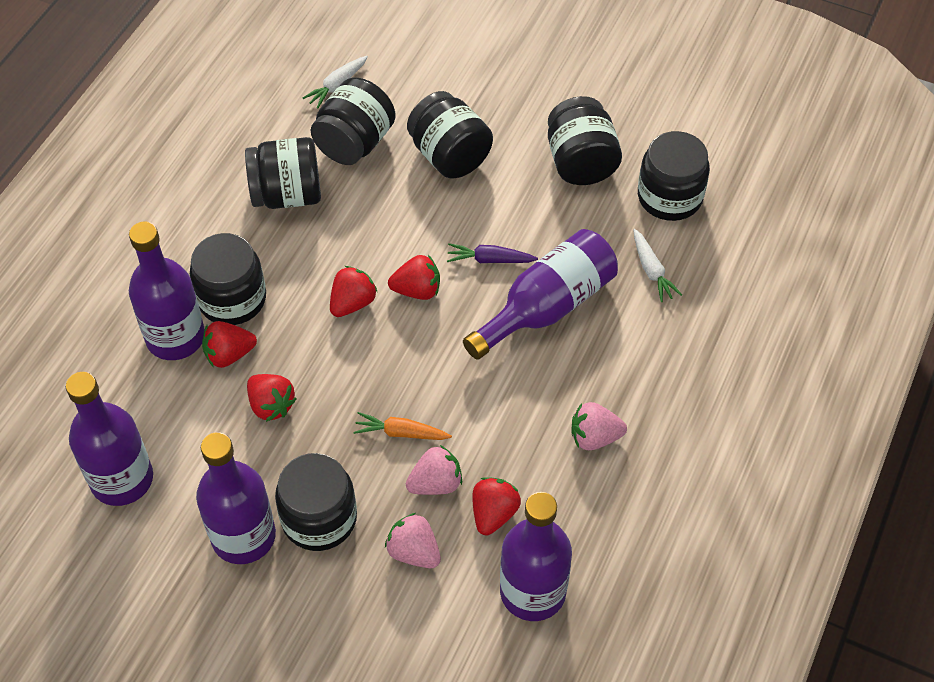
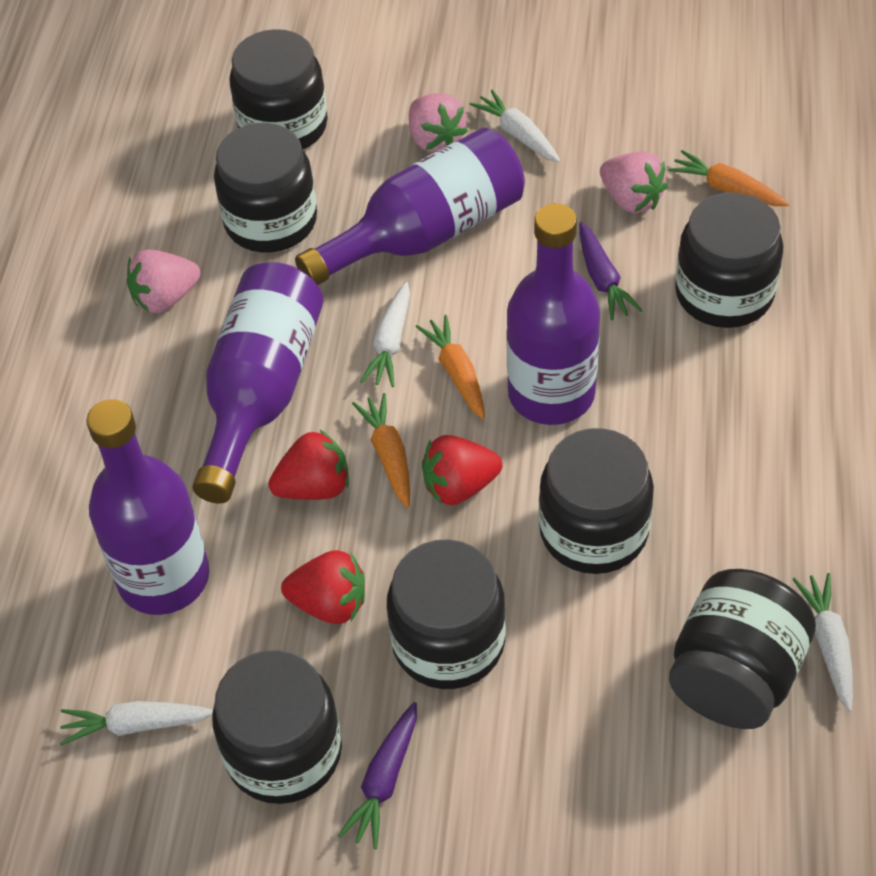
orange carrot: 1 -> 3
purple bottle: 5 -> 4
purple carrot: 1 -> 2
red strawberry: 5 -> 3
white carrot: 2 -> 4

